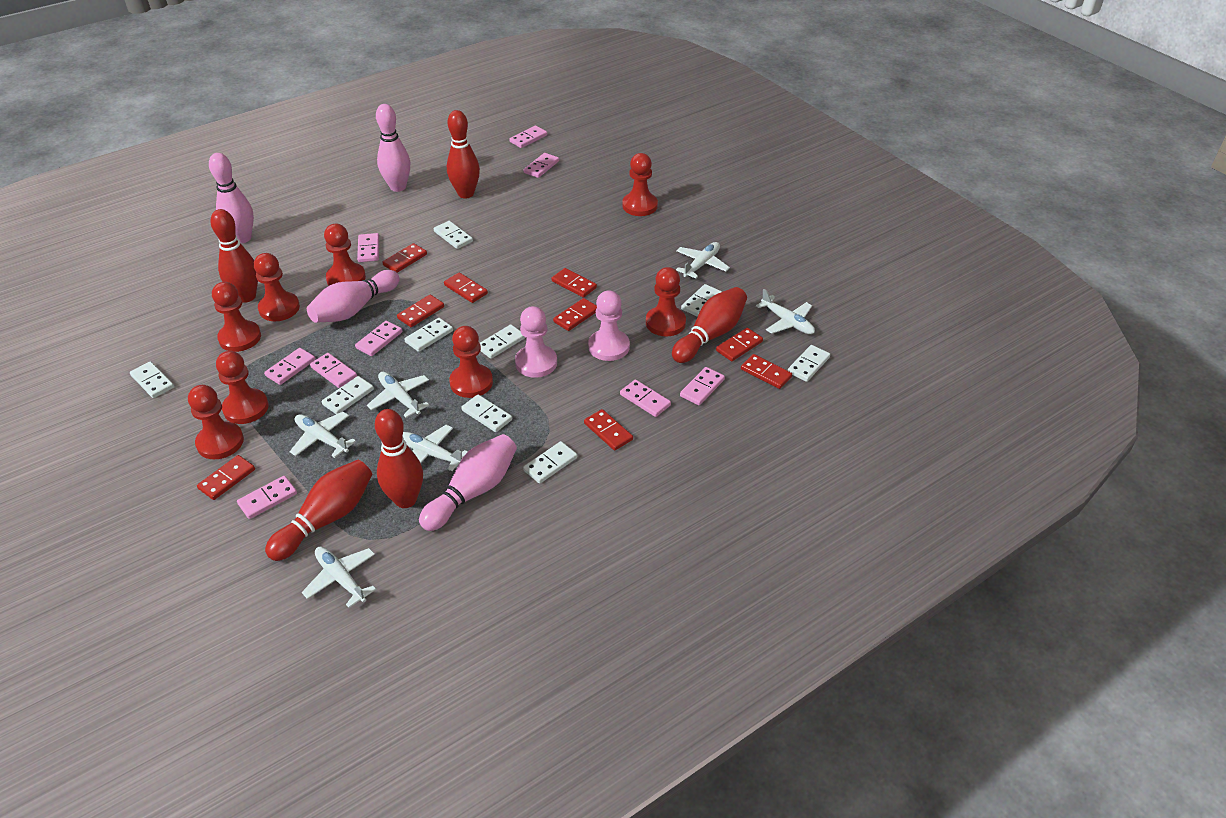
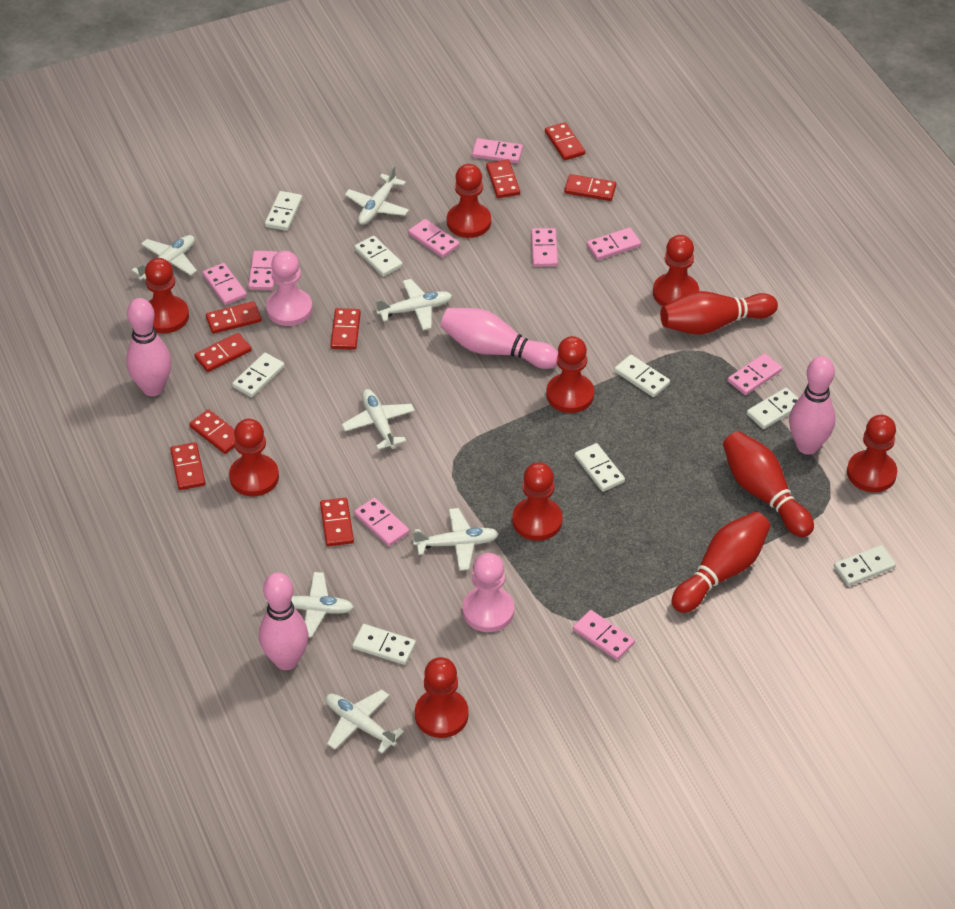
red bowling pin: 5 -> 3
white domino: 9 -> 8
white plane: 6 -> 7

